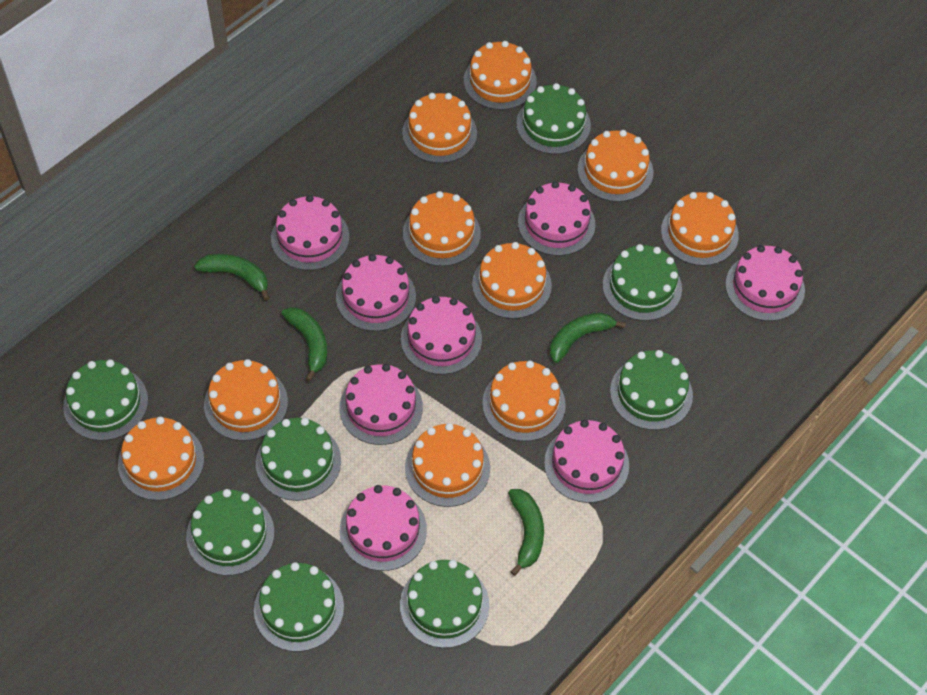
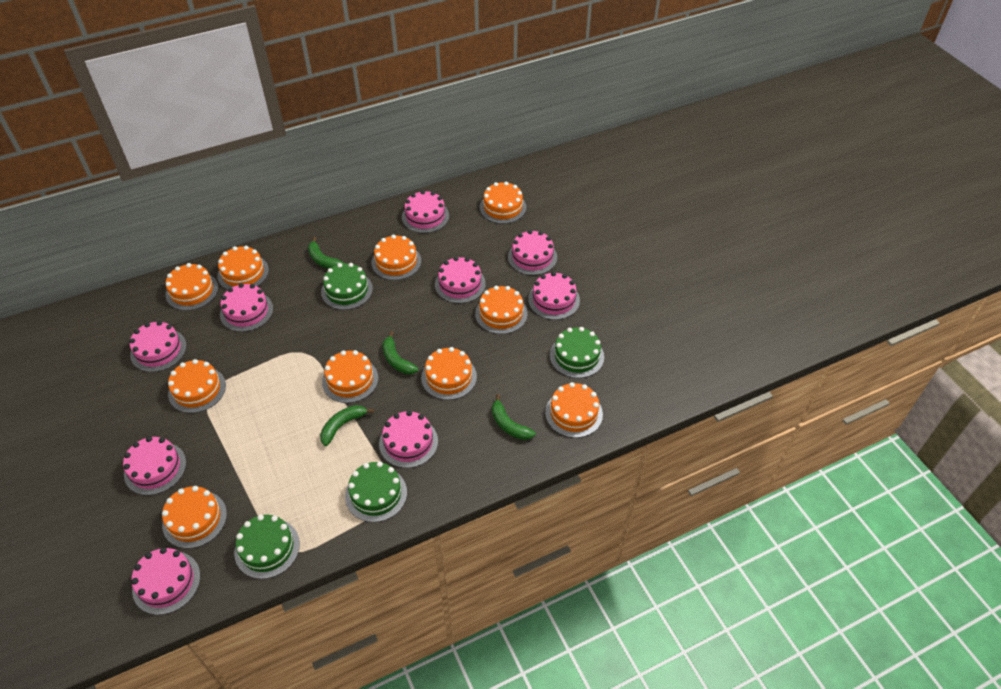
green cake: 8 -> 4
pink cake: 8 -> 9

